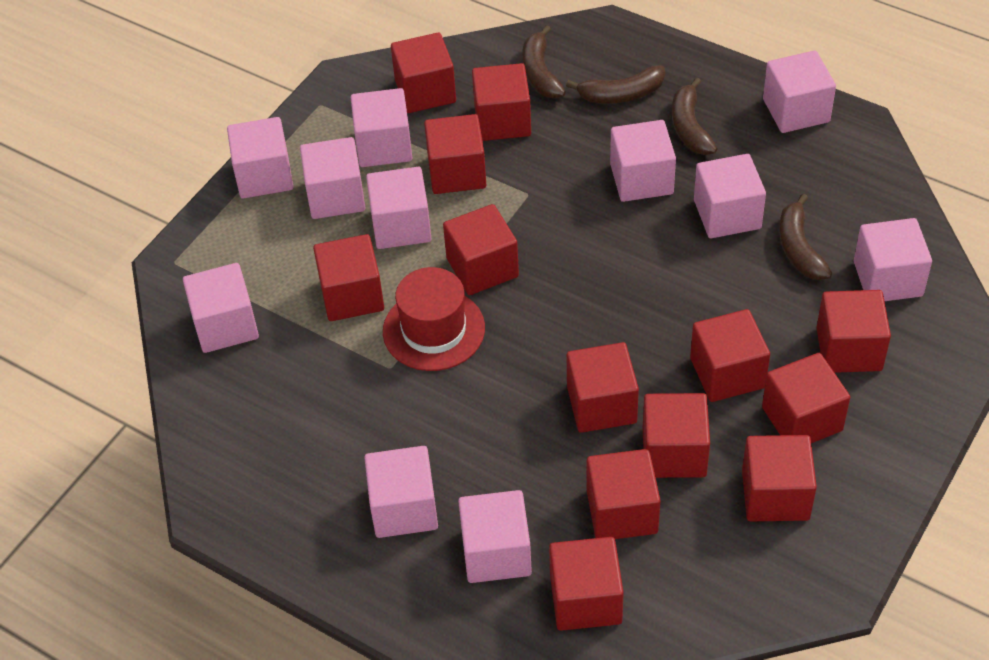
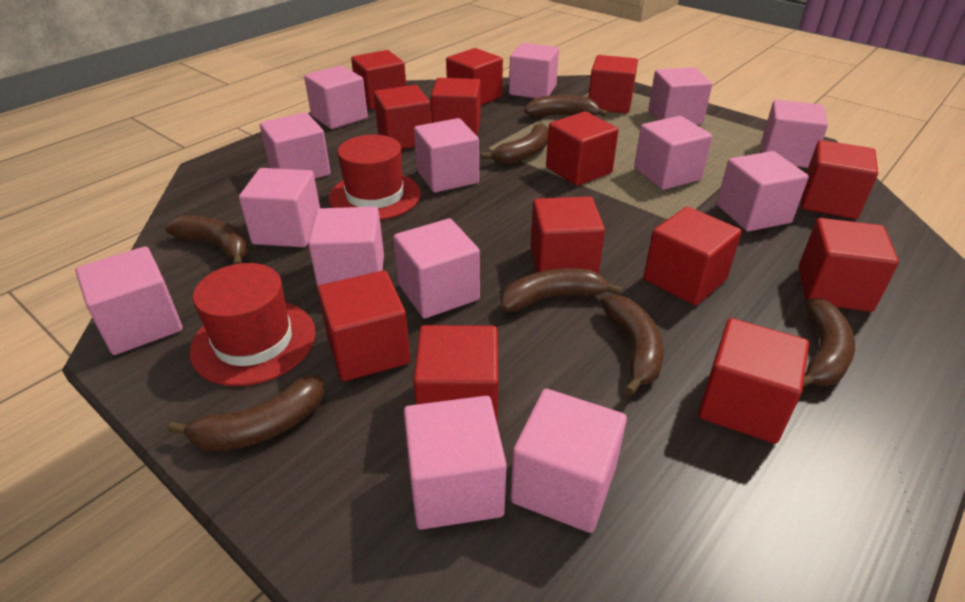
brown banana: 4 -> 7
pink cube: 11 -> 14
red hat: 1 -> 2

